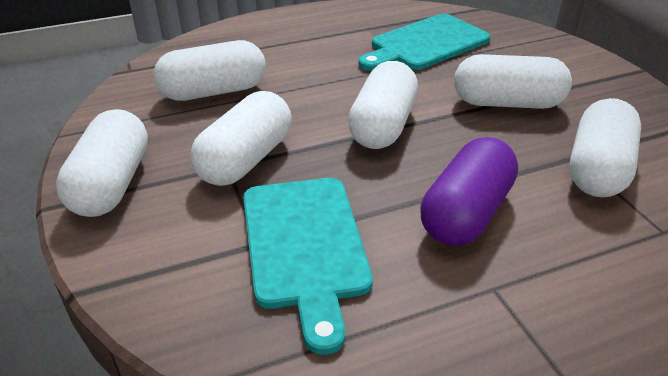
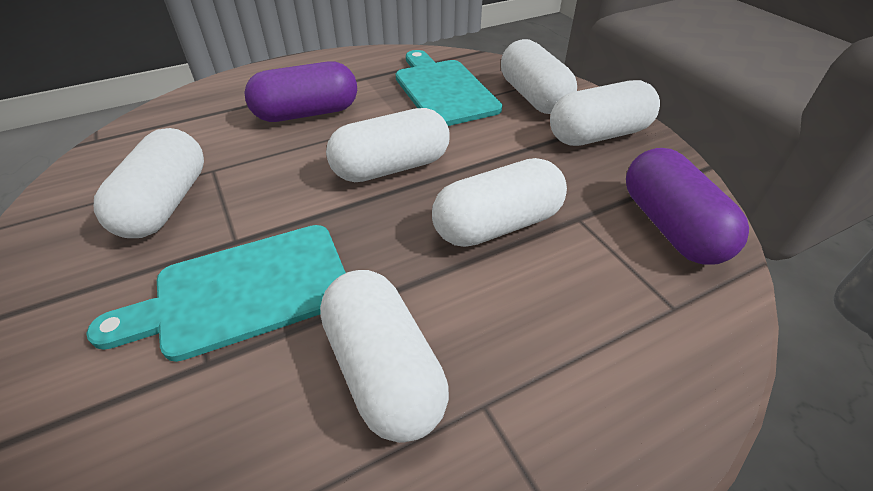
purple capsule: 1 -> 2

